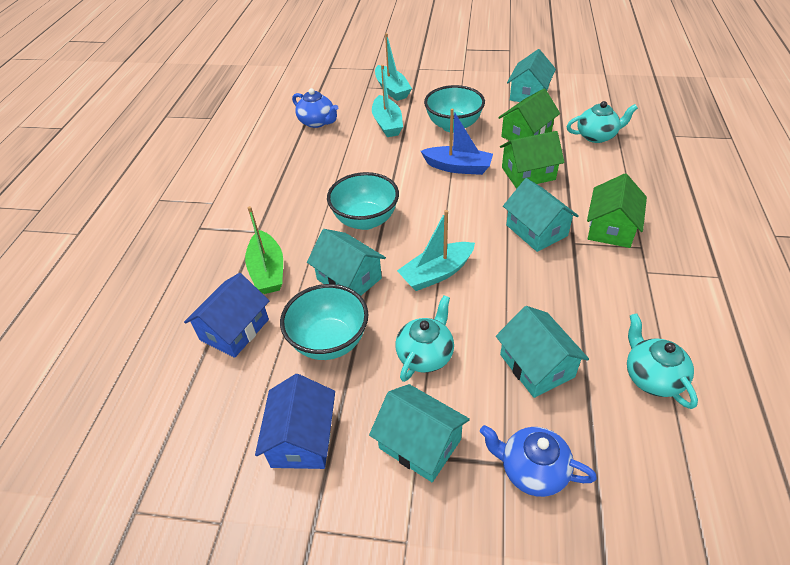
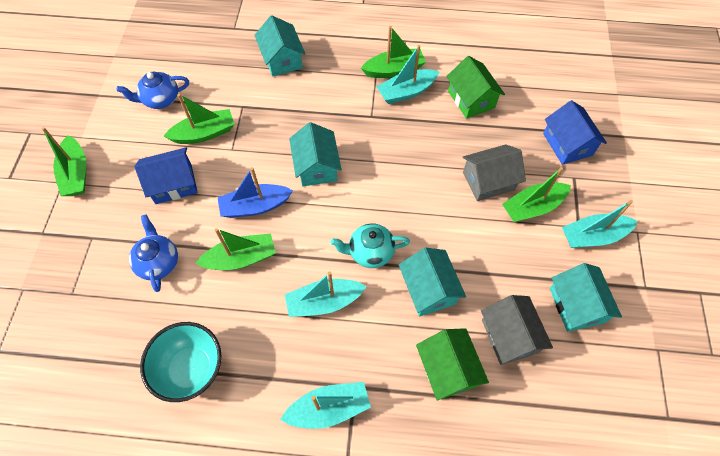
green boat: 1 -> 5
green house: 3 -> 2
grey house: 0 -> 2
turquoise boat: 3 -> 4
turquoise bowl: 3 -> 1
turquoise house: 5 -> 4
turquoise teapot: 3 -> 1

